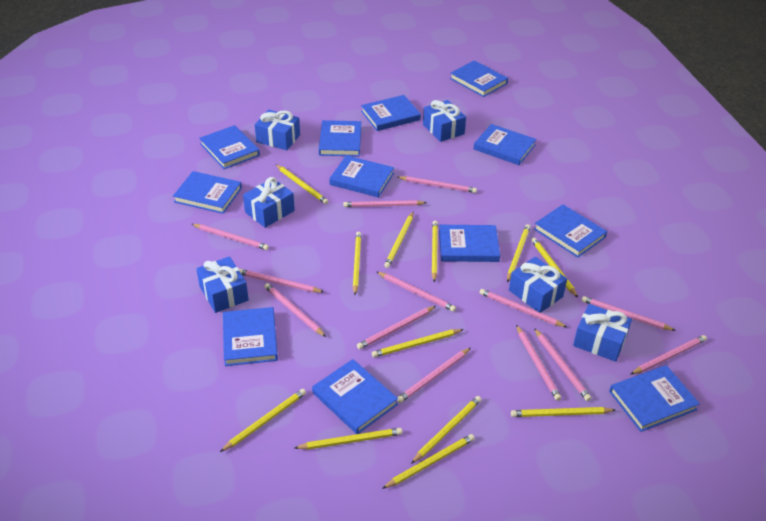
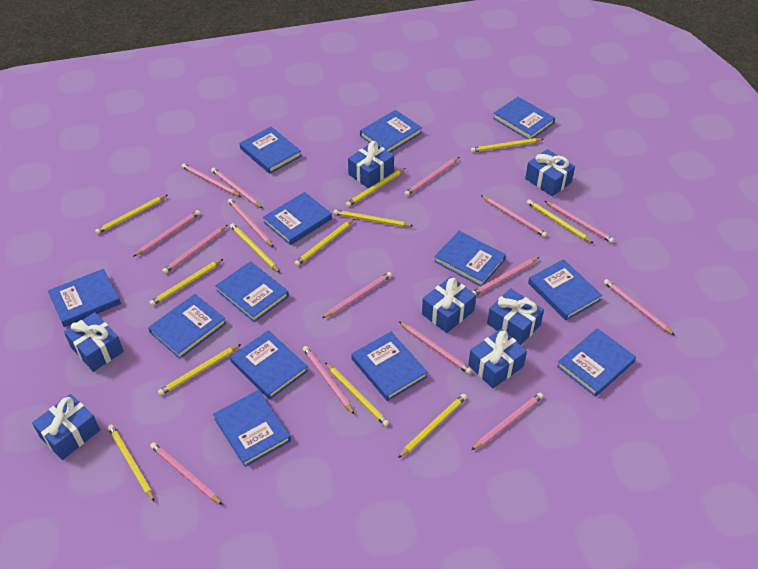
blue book: 12 -> 13
blue gift: 6 -> 7
pink pencil: 13 -> 15

